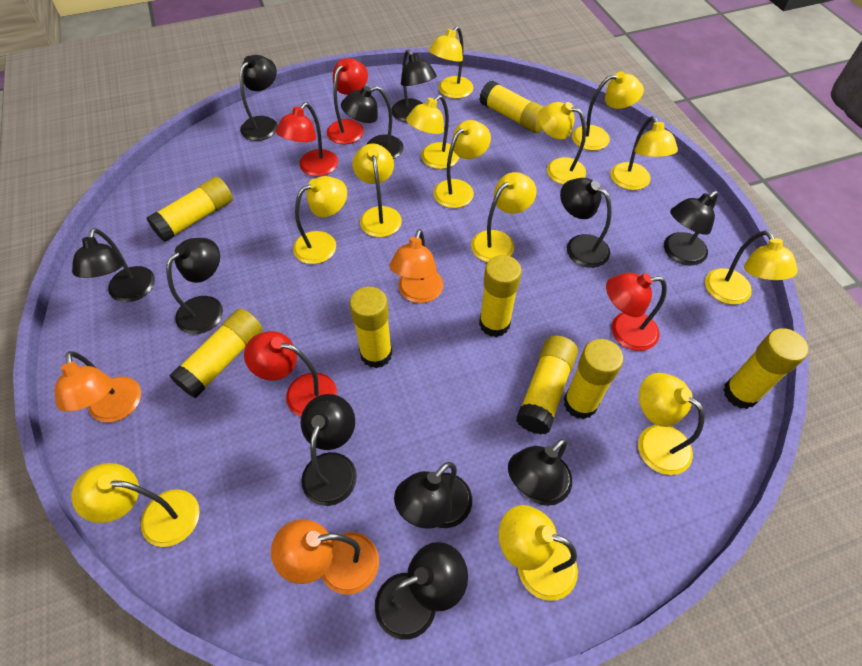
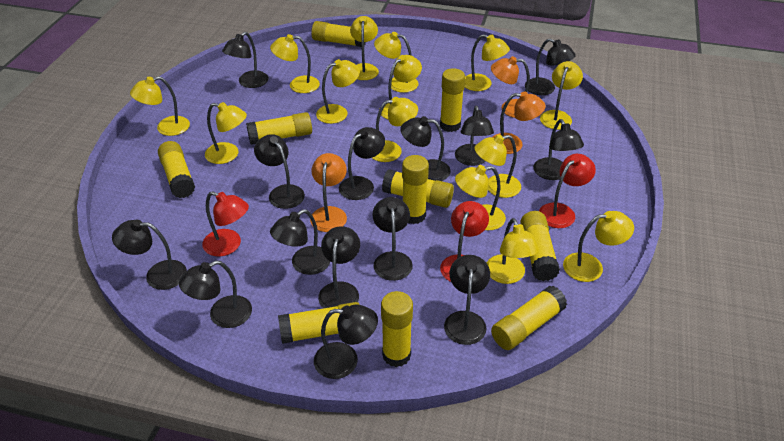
black lamp: 11 -> 14
red lamp: 4 -> 3
yellow glue stick: 8 -> 10
yellow lamp: 13 -> 14

